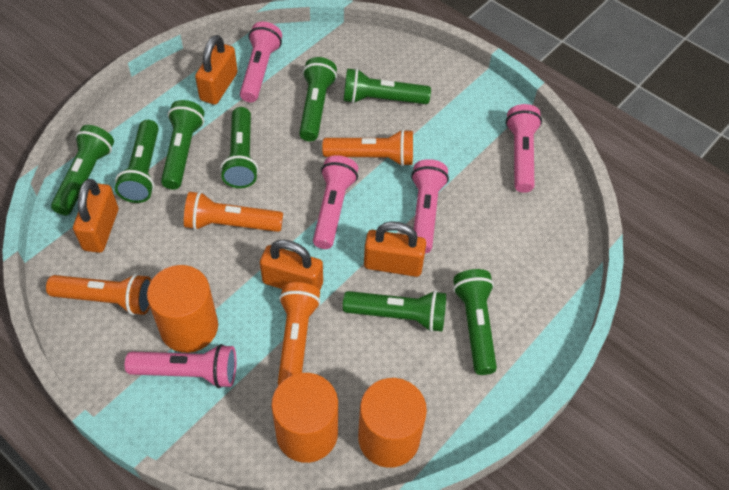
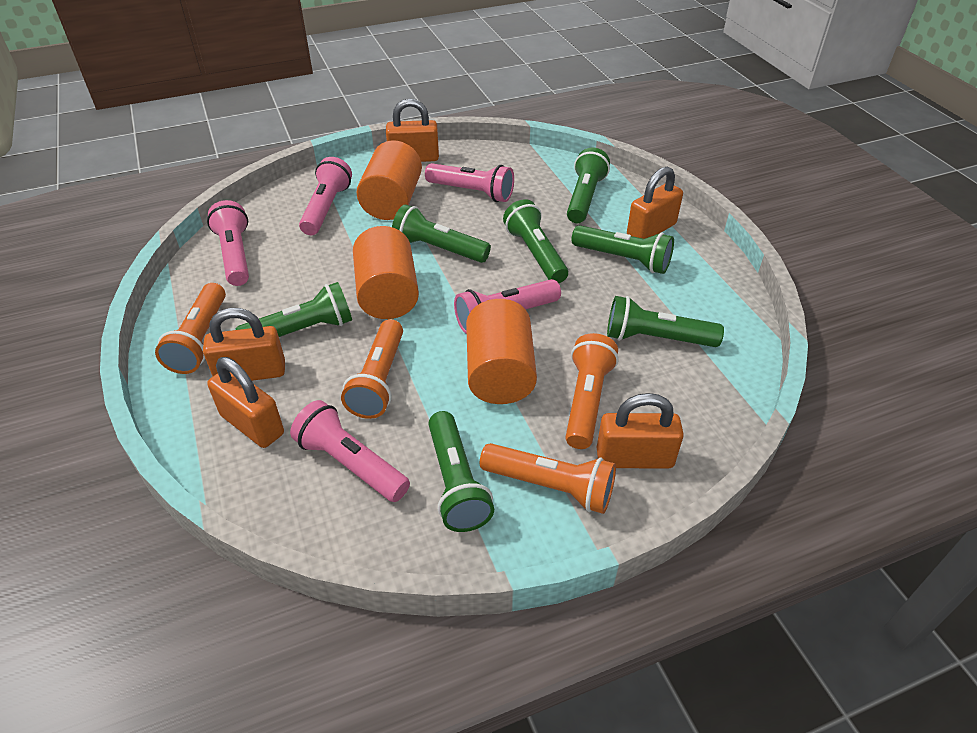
green flashlight: 8 -> 7
orange padlock: 4 -> 5

